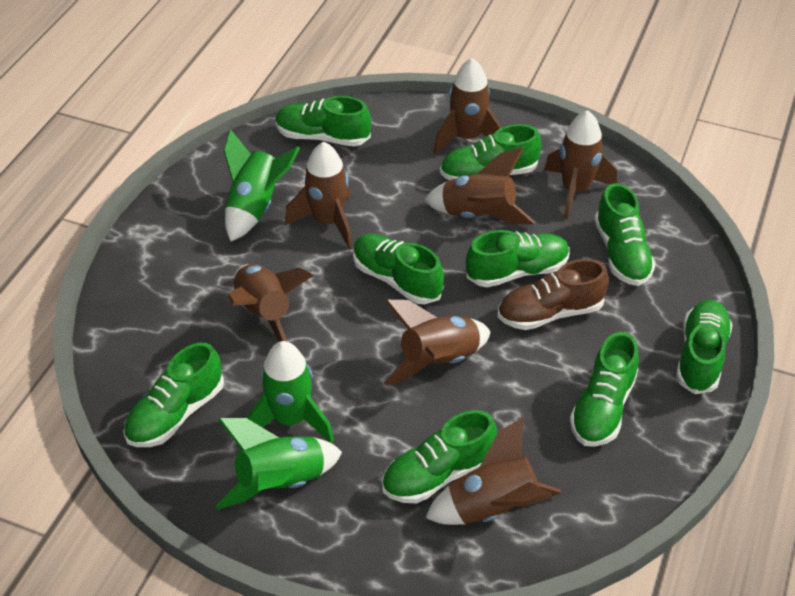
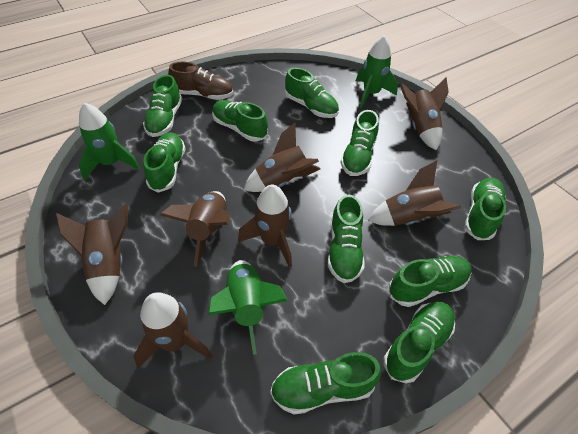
green shoe: 9 -> 10

